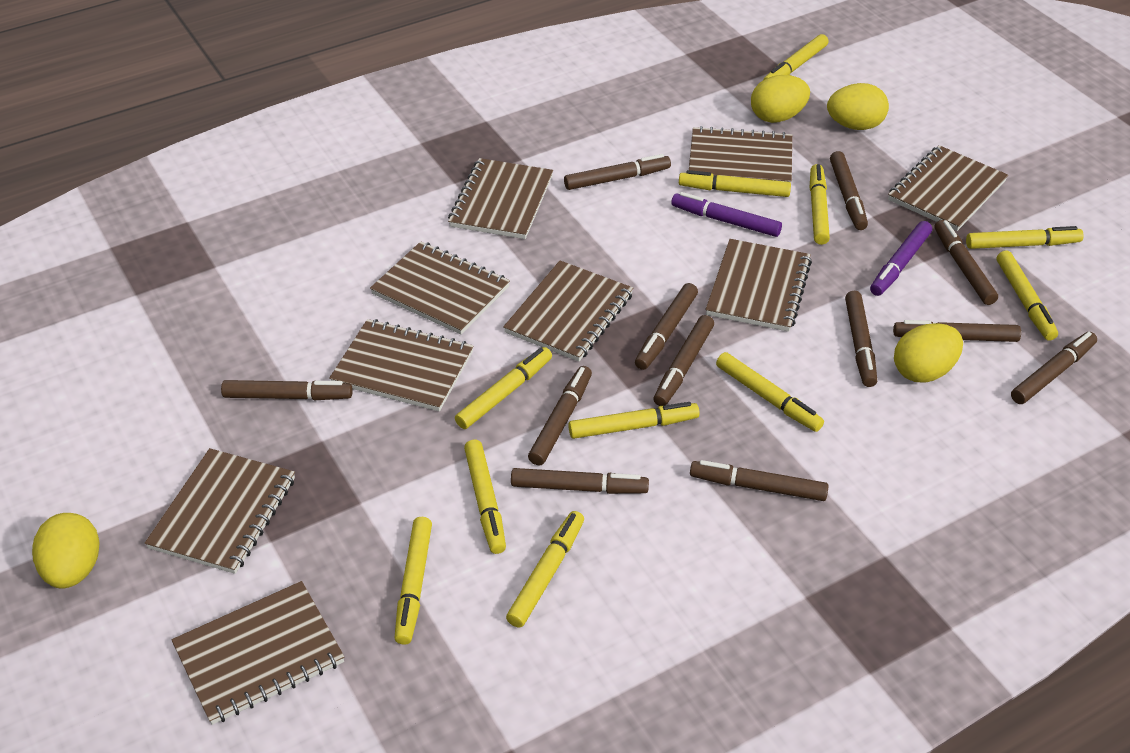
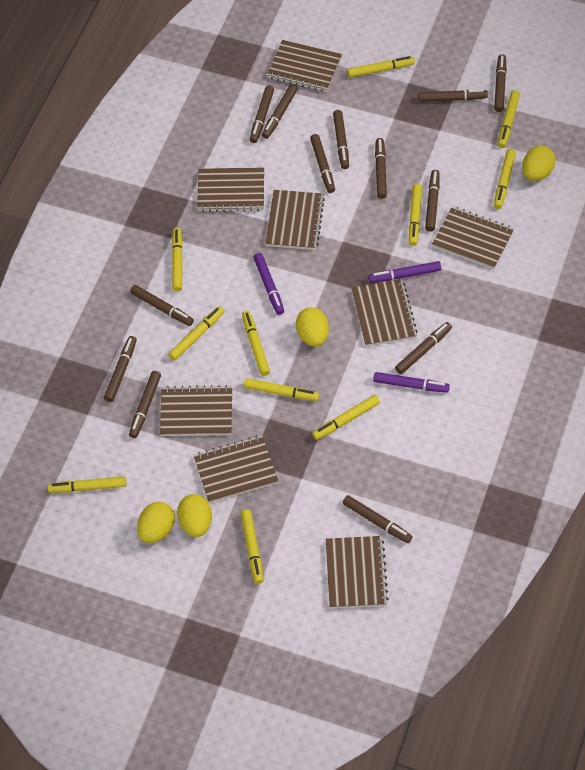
brown marker: 12 -> 13
brown notebook: 9 -> 8
purple marker: 2 -> 3

